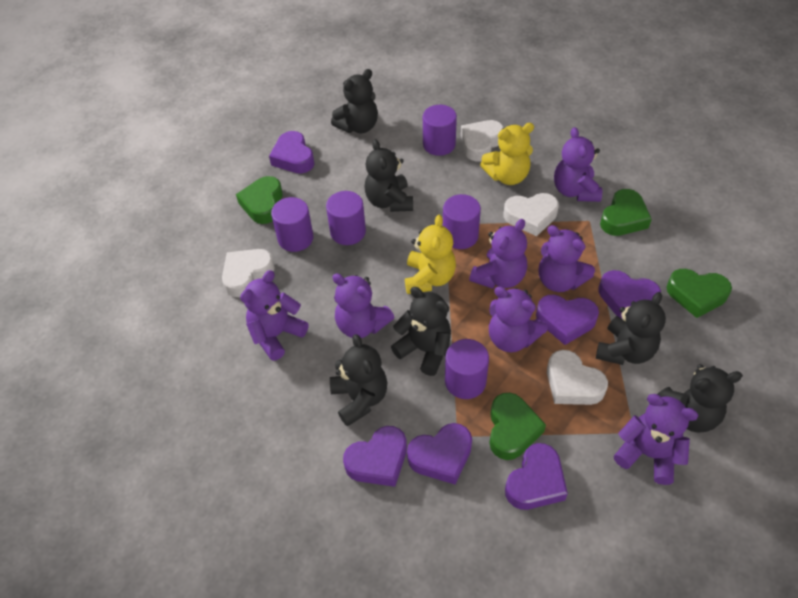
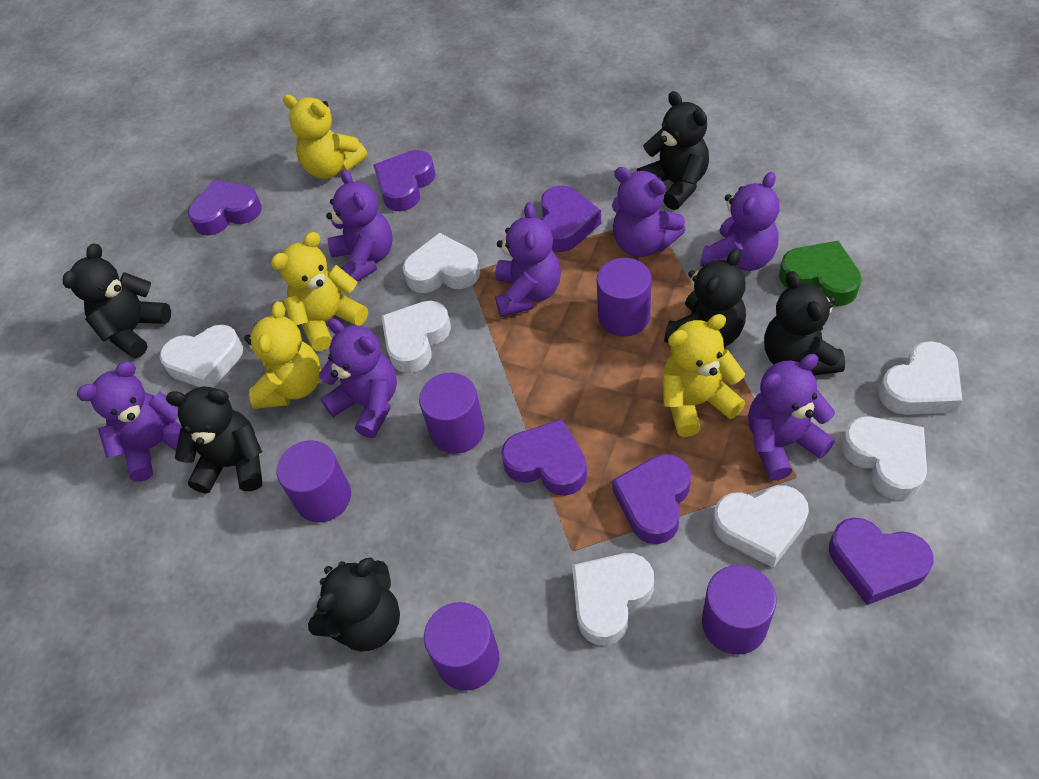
green heart: 4 -> 1
white heart: 4 -> 7
yellow teddy bear: 2 -> 4

